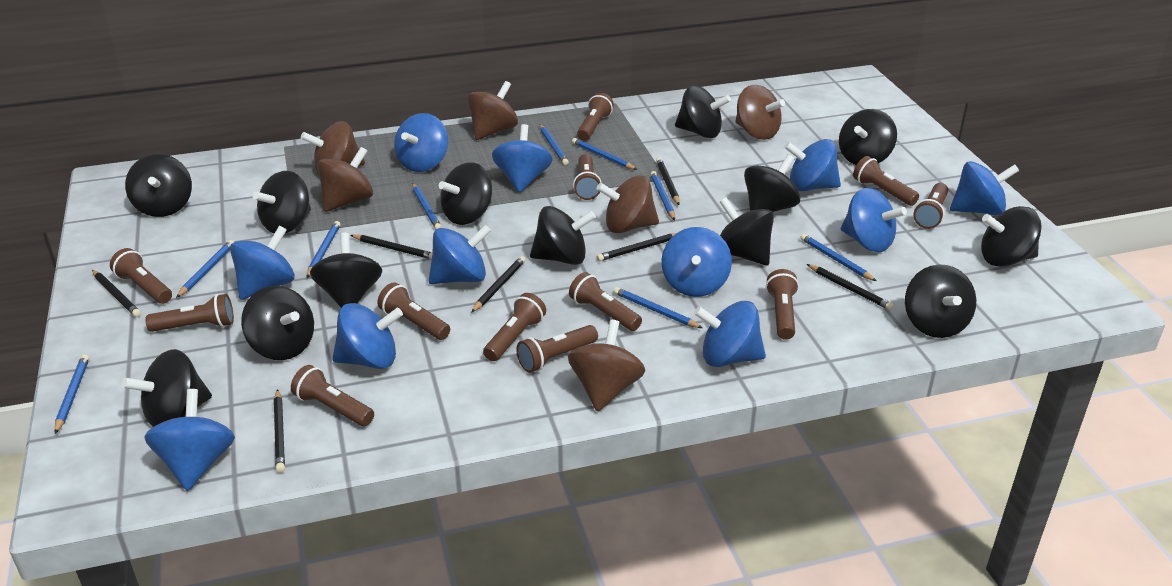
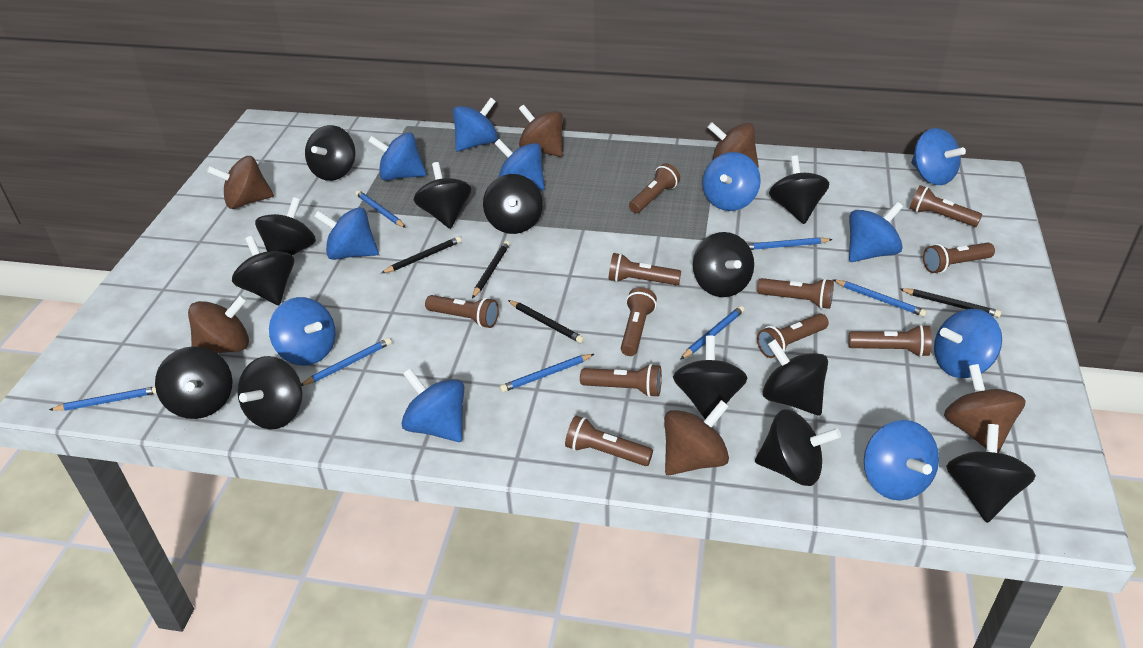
black pencil: 7 -> 4
blue pencil: 9 -> 7
brown flashlight: 12 -> 11

